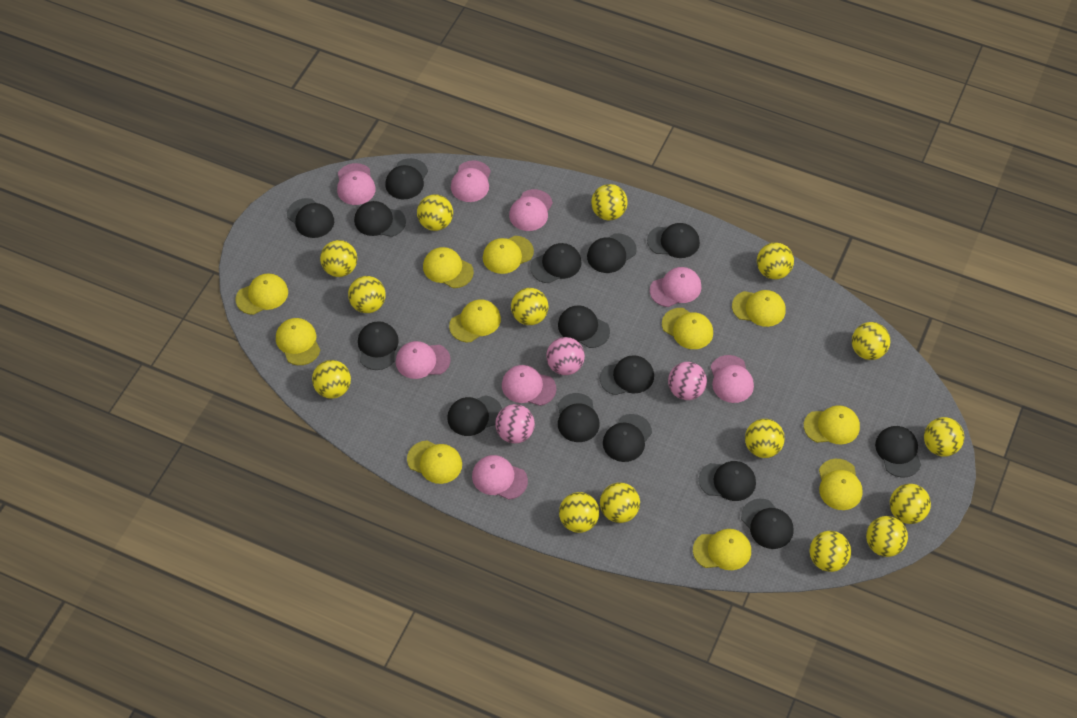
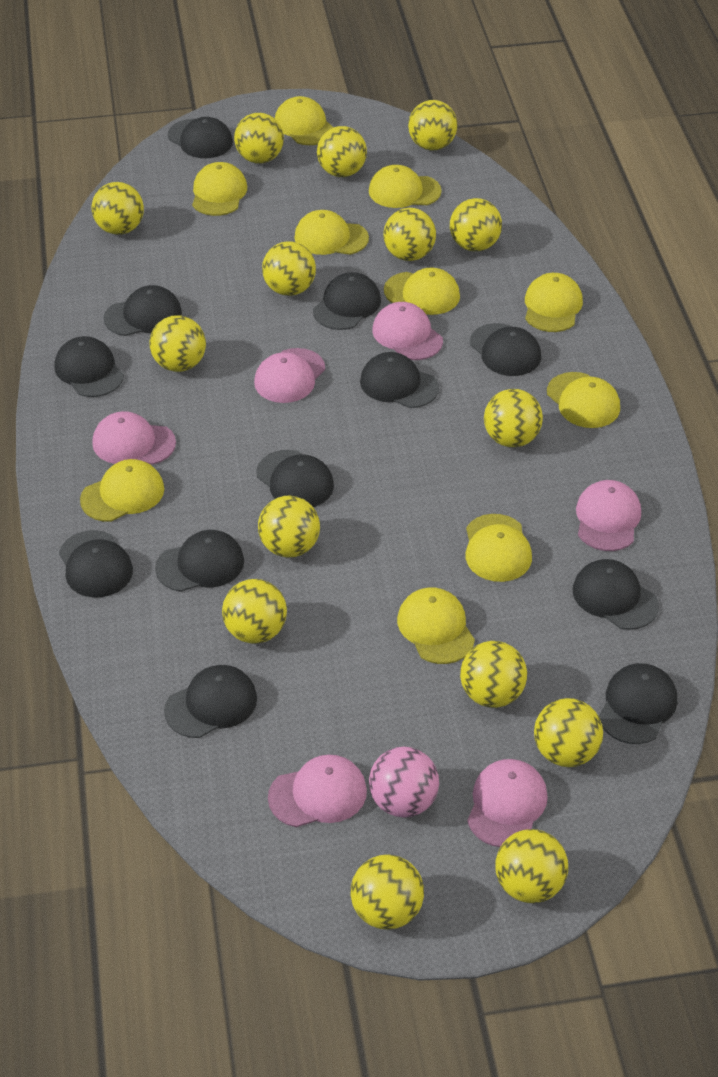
black cap: 15 -> 12
pink ball: 3 -> 1
pink cap: 8 -> 6
yellow cap: 11 -> 10

